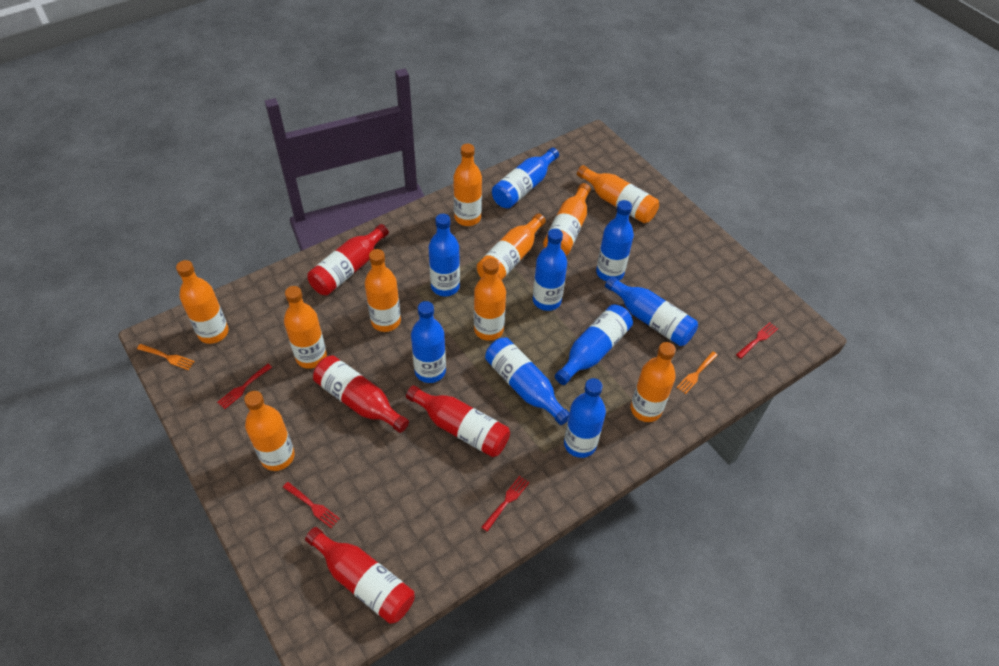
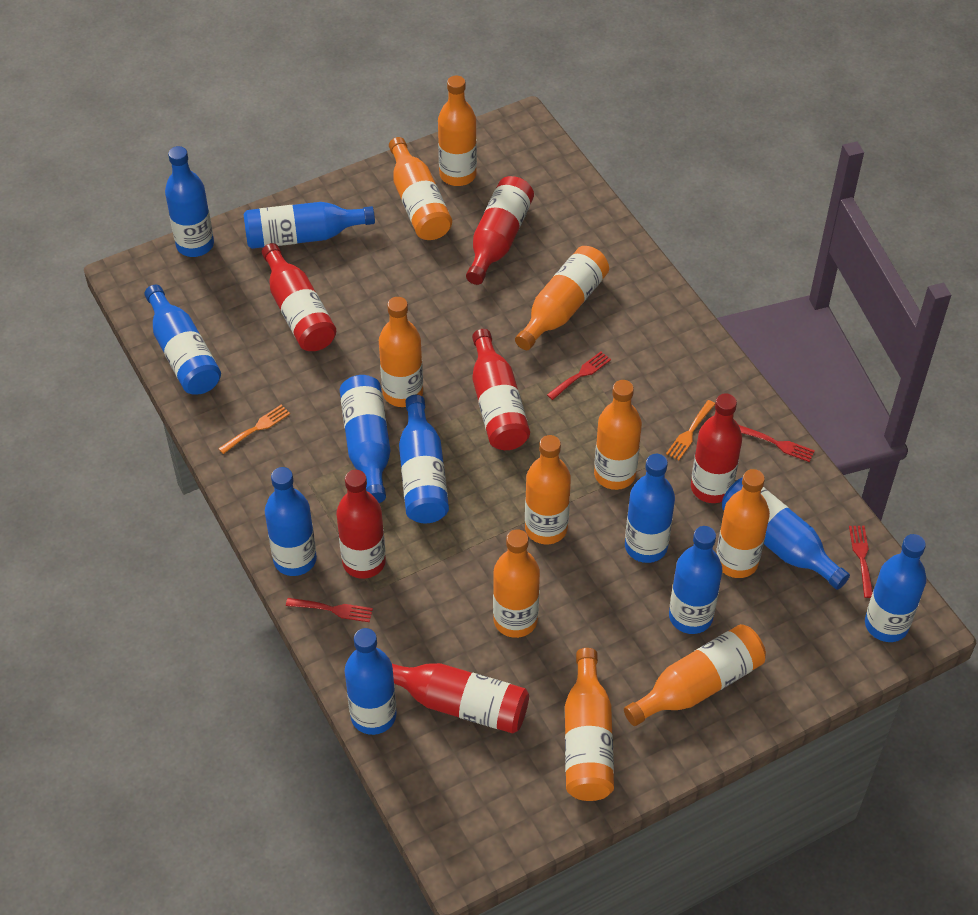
blue bottle: 9 -> 11
red bottle: 4 -> 6

